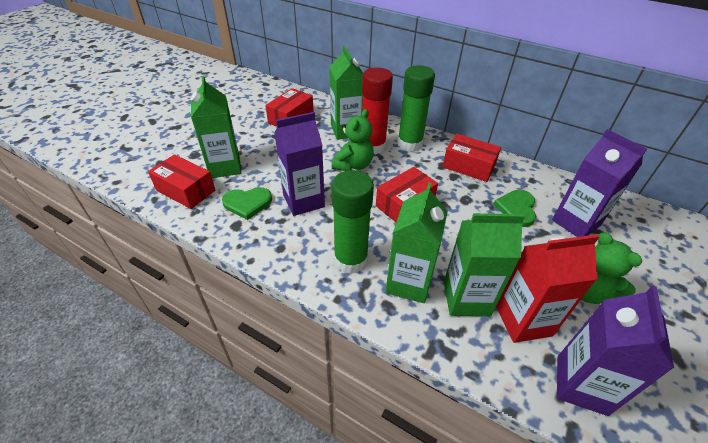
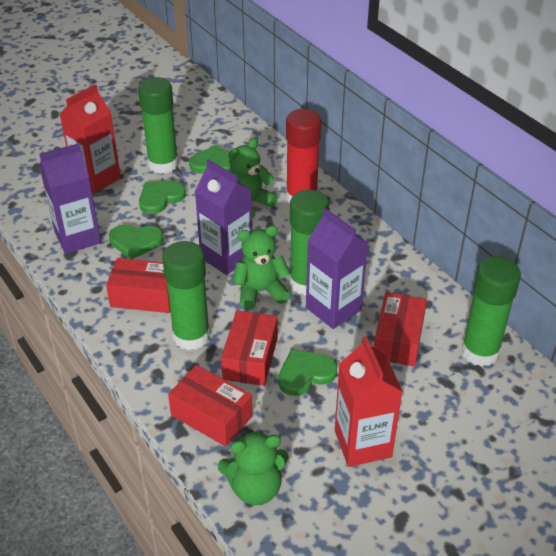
green carton: 4 -> 0
green glue stick: 2 -> 4
green heart: 2 -> 4
green teddy bear: 2 -> 3
red carton: 1 -> 2

